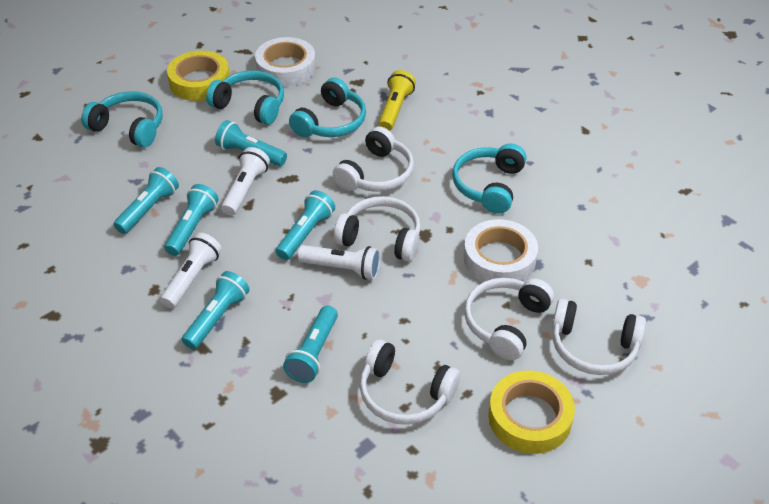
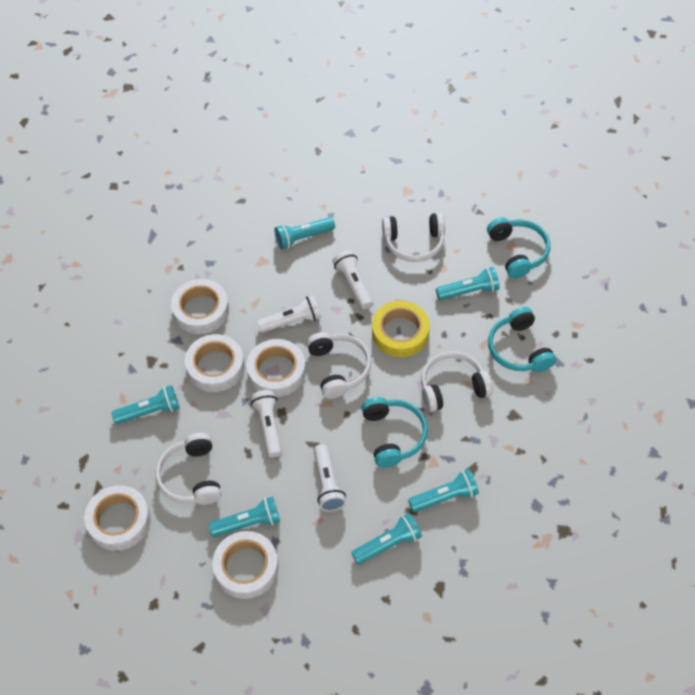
turquoise headphones: 4 -> 3
white flashlight: 3 -> 4
white headphones: 5 -> 4
white tape: 2 -> 5
yellow flashlight: 1 -> 0
yellow tape: 2 -> 1

